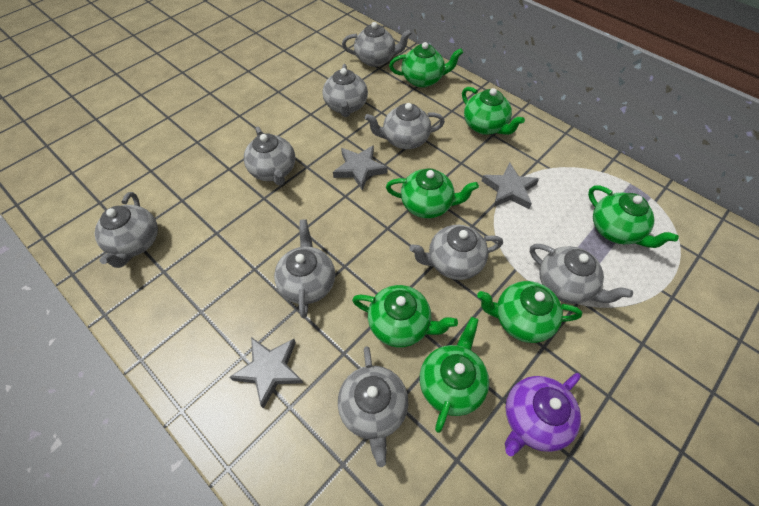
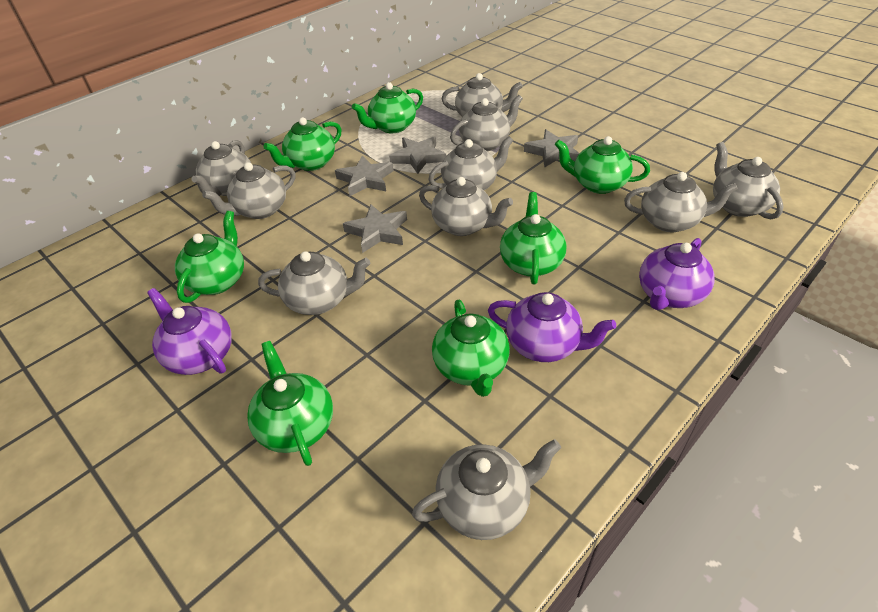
grey star: 3 -> 4
grey teapot: 9 -> 10
purple teapot: 1 -> 3

